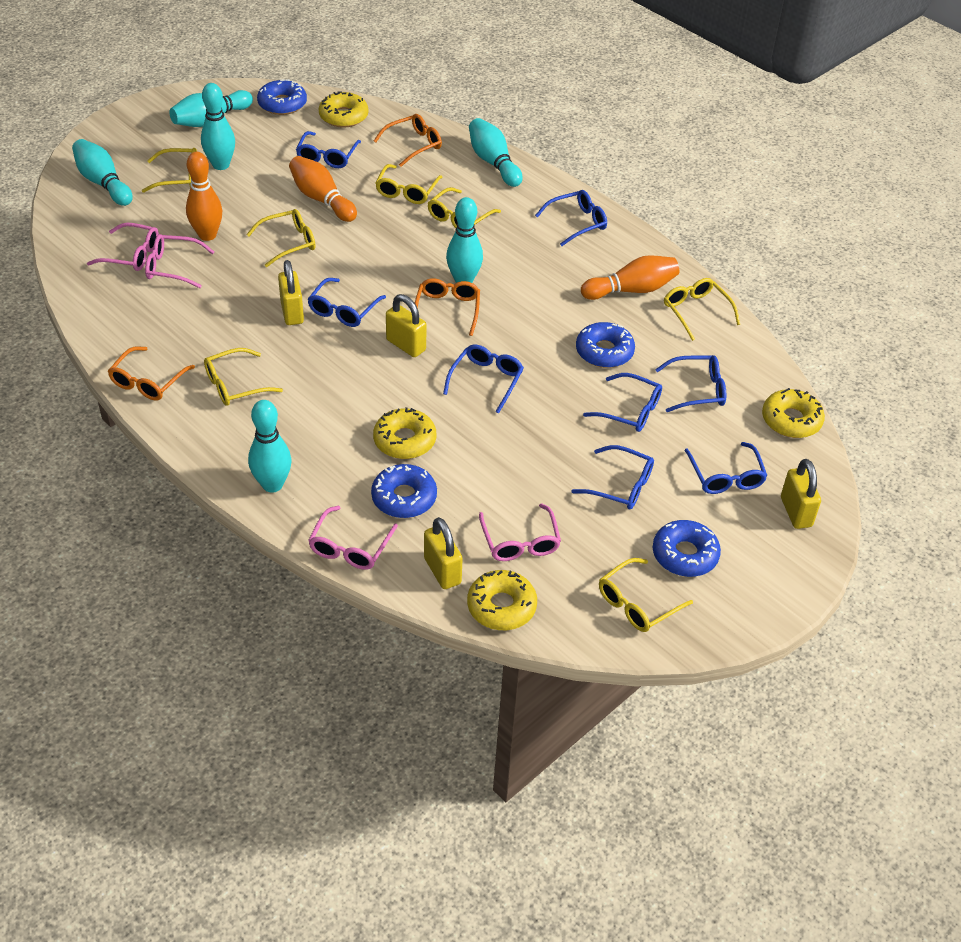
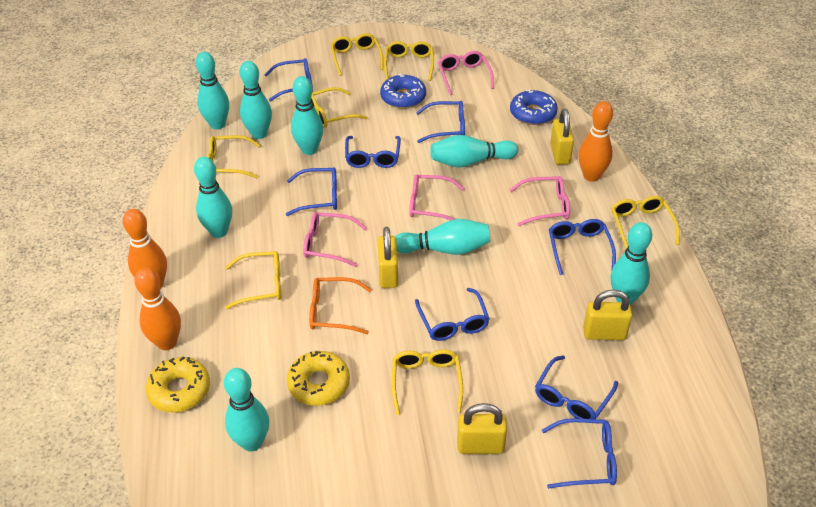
blue donut: 4 -> 2
orange glasses: 3 -> 1
turquoise bowling pin: 6 -> 8
yellow donut: 4 -> 2

